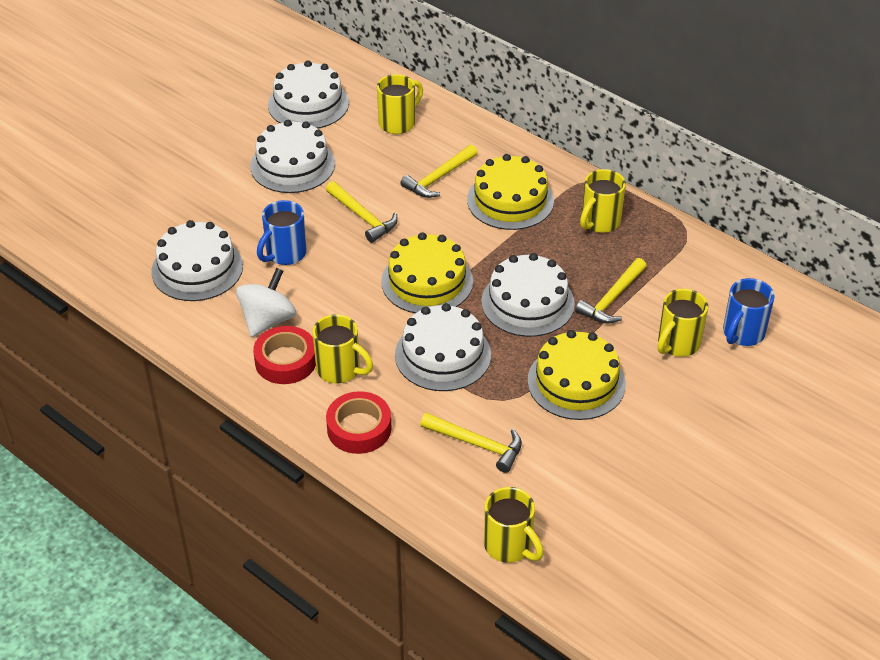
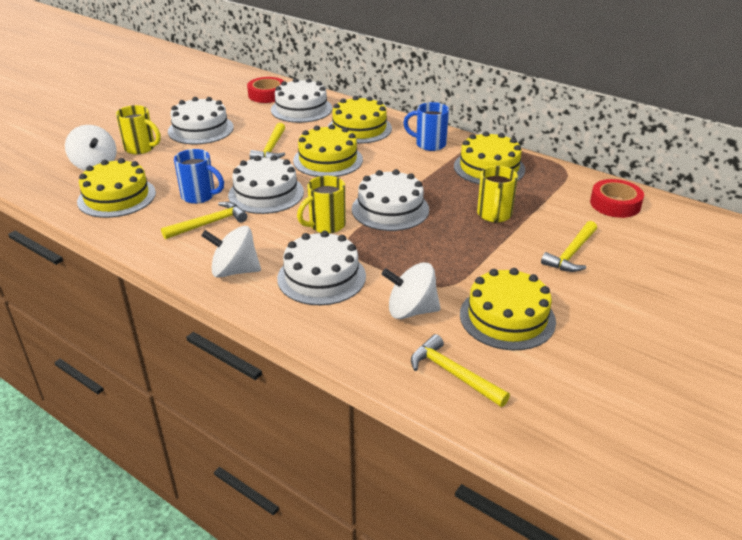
white spinning top: 1 -> 3
yellow cake: 3 -> 5
yellow mug: 5 -> 3

